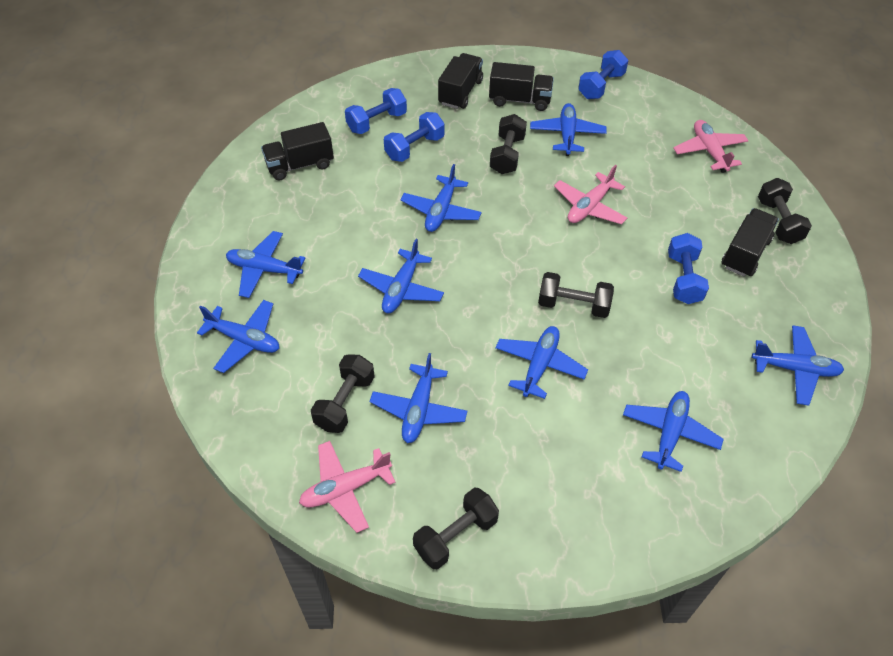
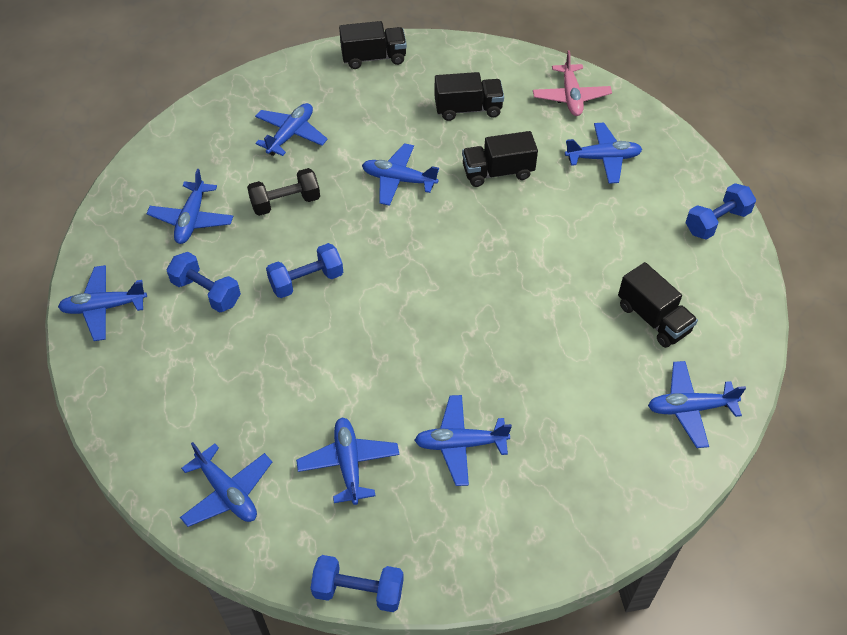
black dumbbell: 5 -> 1
pink plane: 3 -> 1

